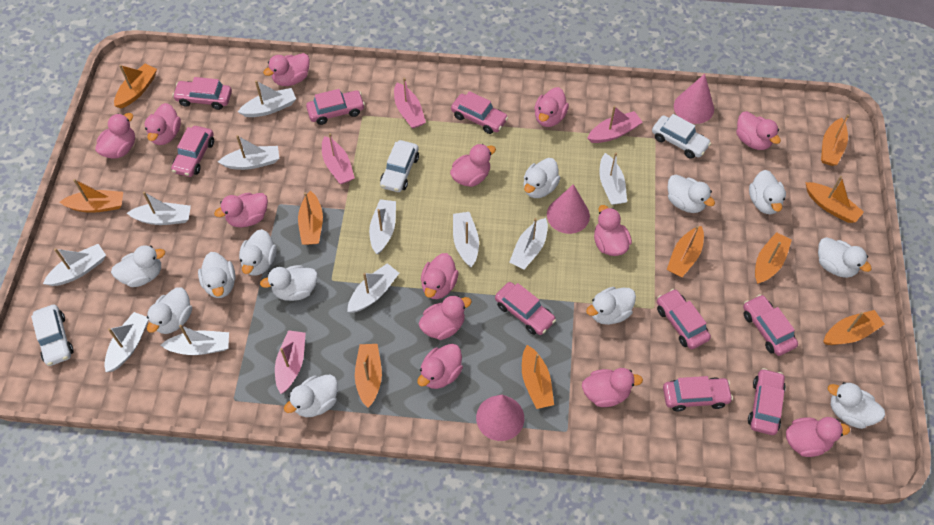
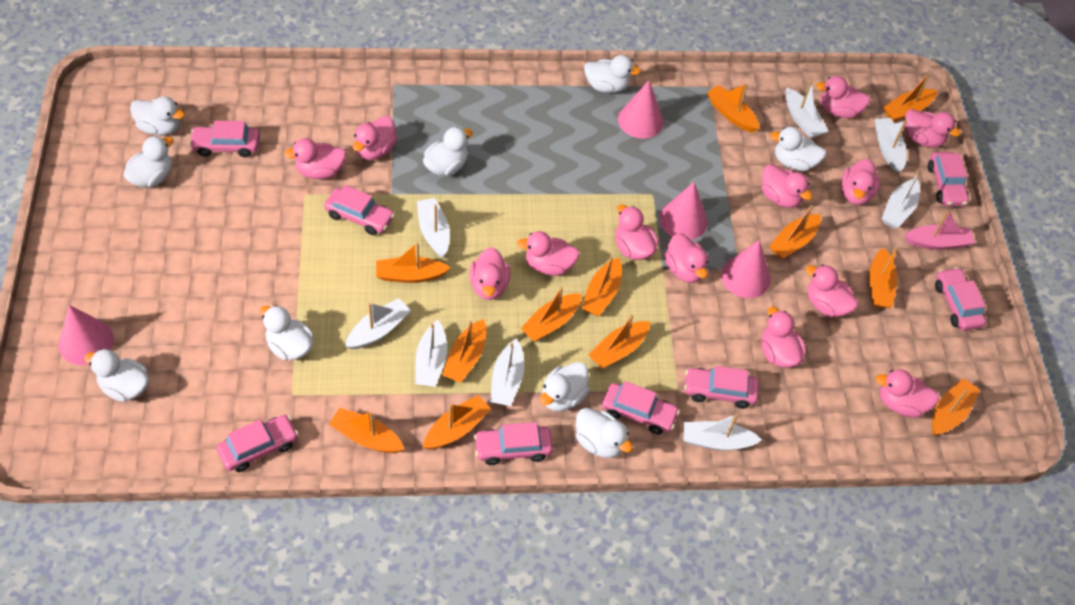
orange boat: 10 -> 12
pink boat: 4 -> 1
pink car: 9 -> 8
pink cone: 3 -> 4
white boat: 11 -> 8
white car: 3 -> 0
white duck: 12 -> 9

